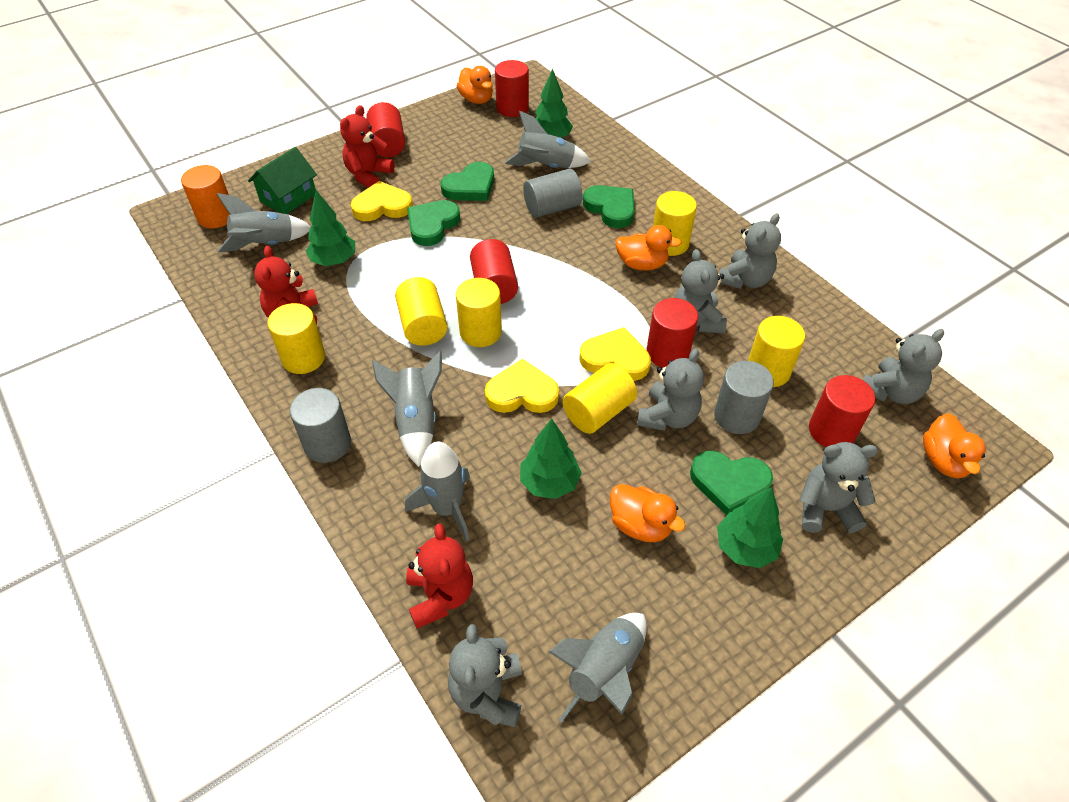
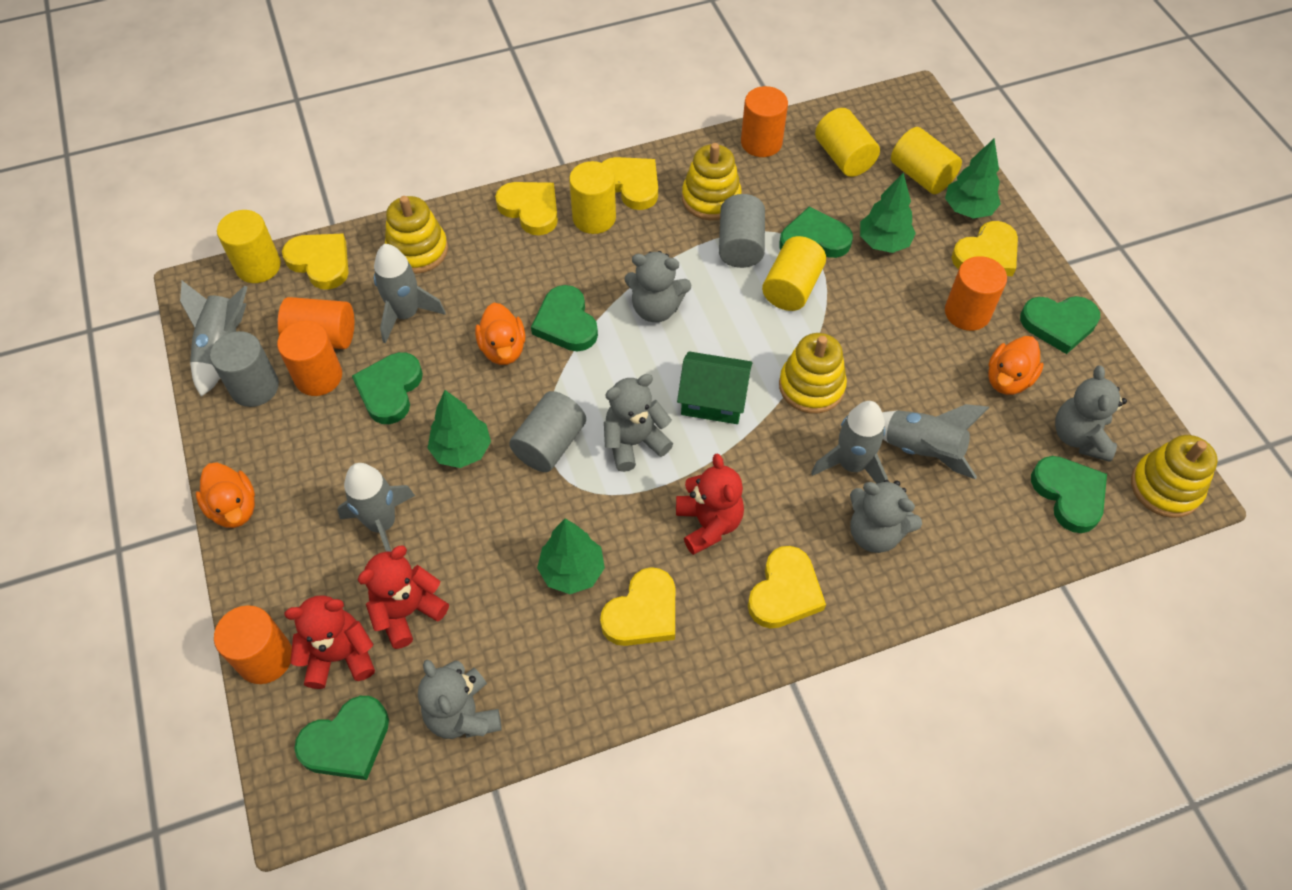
green heart: 4 -> 6
grey teddy bear: 6 -> 5
orange cylinder: 1 -> 5
orange duck: 4 -> 3
red cylinder: 5 -> 0
yellow cylinder: 6 -> 5
yellow heart: 3 -> 6
yellow stacking toy: 0 -> 4

